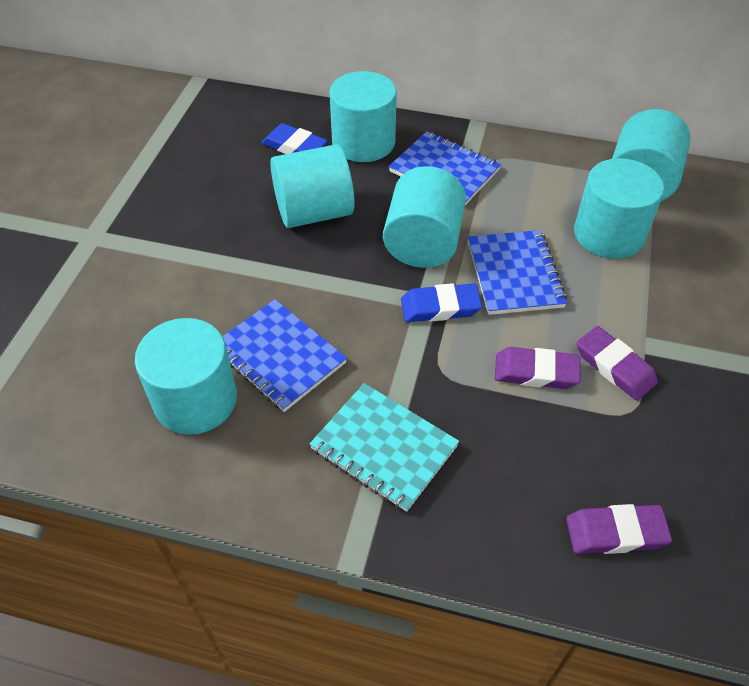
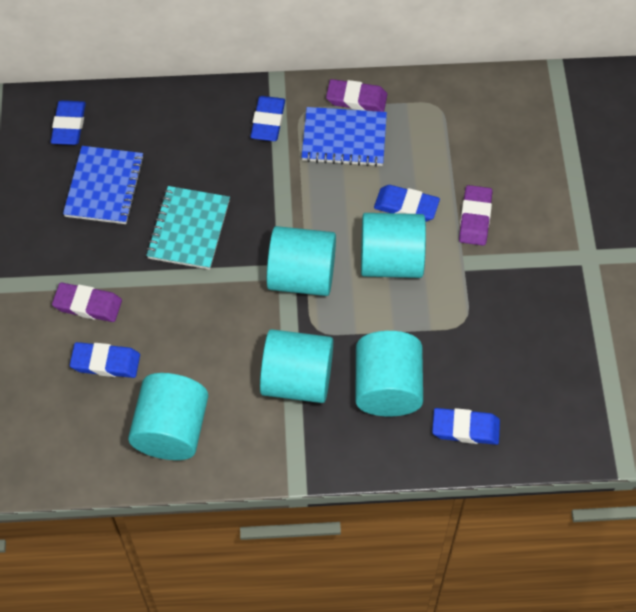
blue eraser: 2 -> 5
blue notebook: 3 -> 2
turquoise cylinder: 6 -> 5

